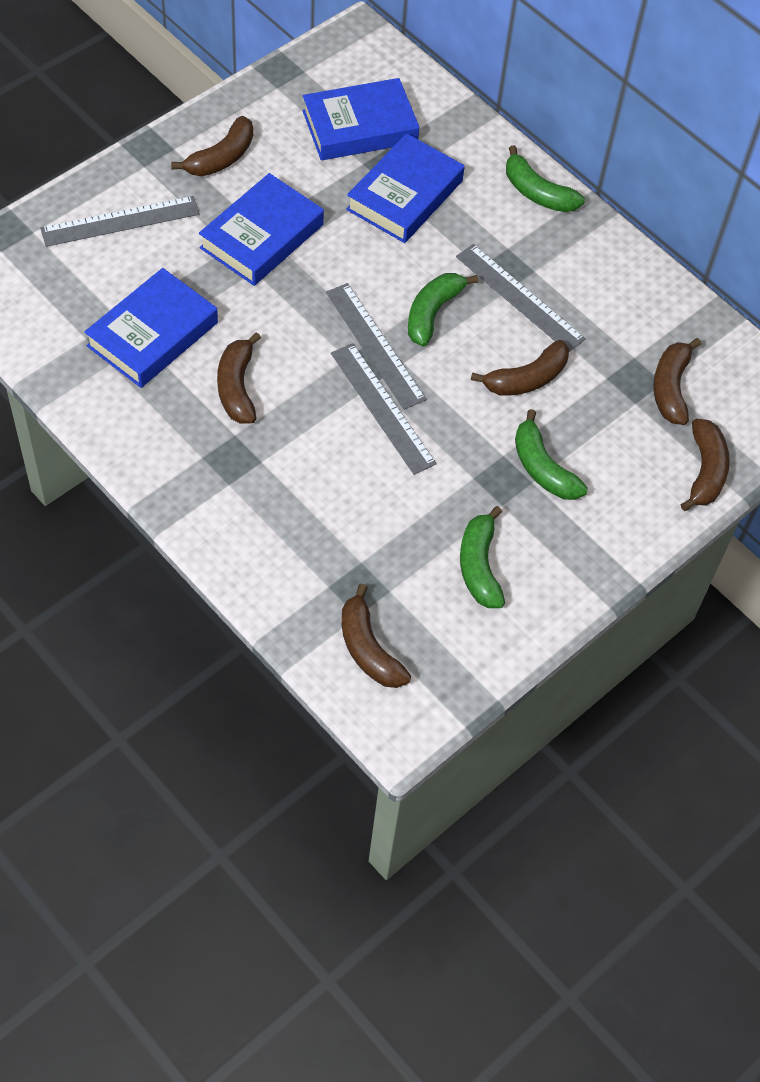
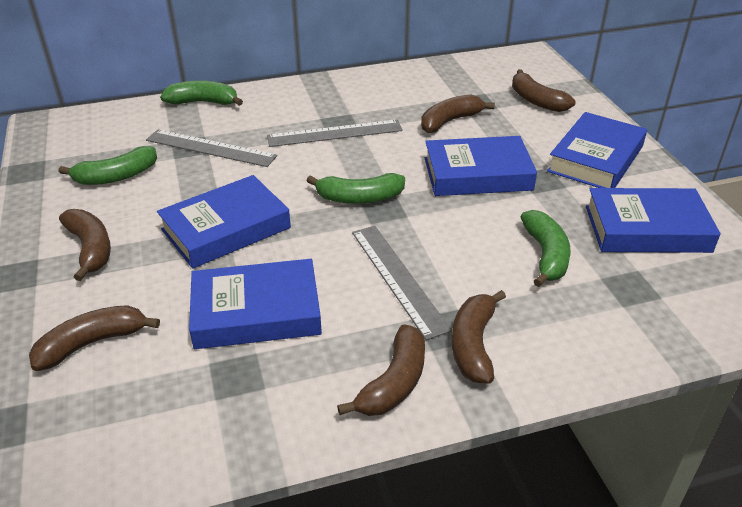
blue book: 4 -> 5
grey ruler: 4 -> 3

